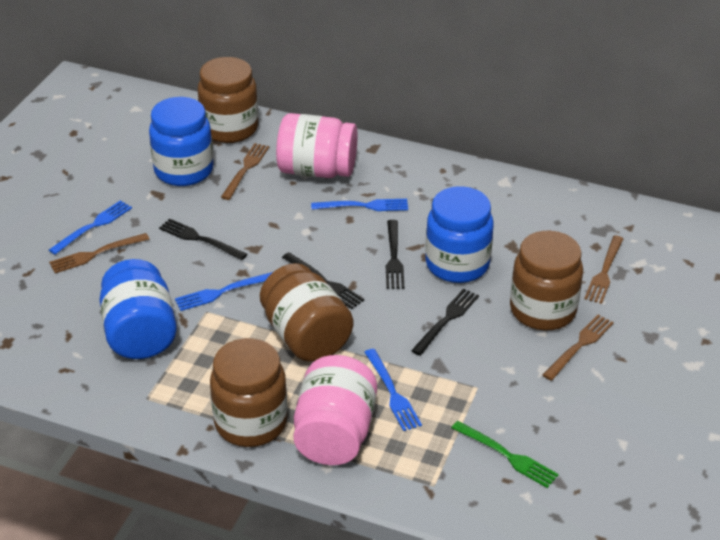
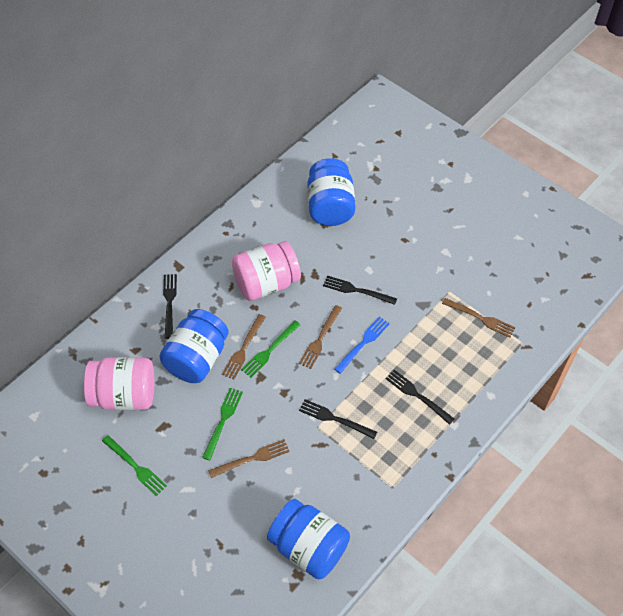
blue fork: 4 -> 1
brown jar: 4 -> 0
green fork: 1 -> 3

